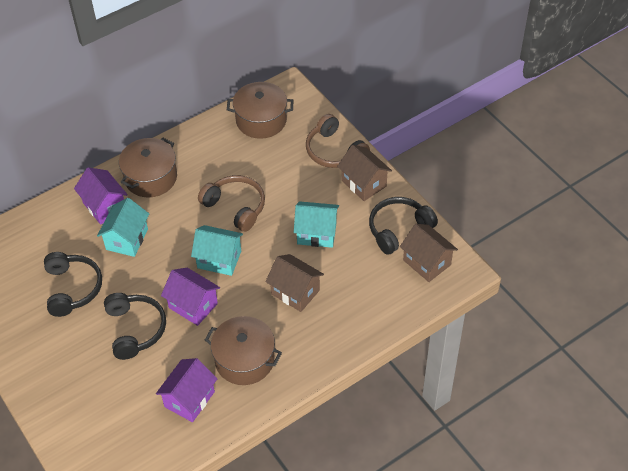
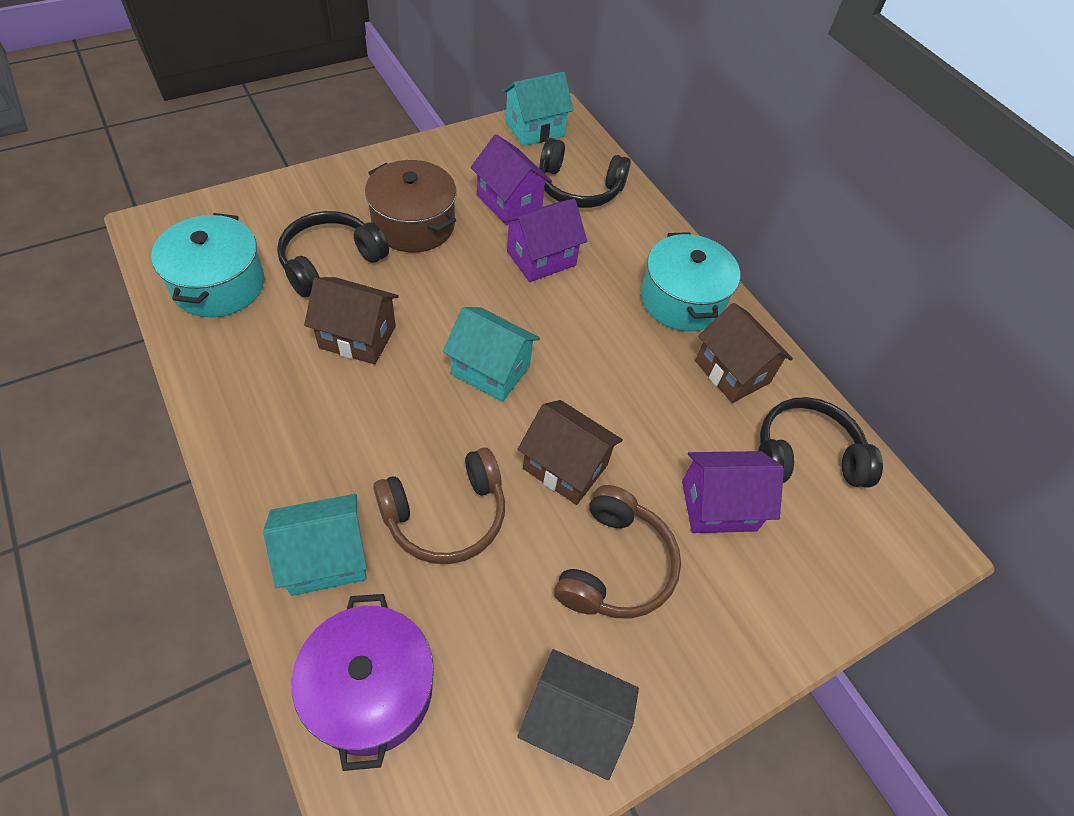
black house: 0 -> 1
brown pot: 3 -> 1
purple pot: 0 -> 1
turquoise pot: 0 -> 2

